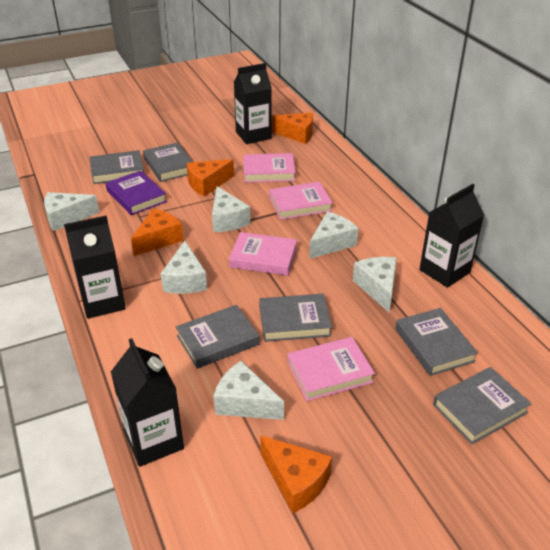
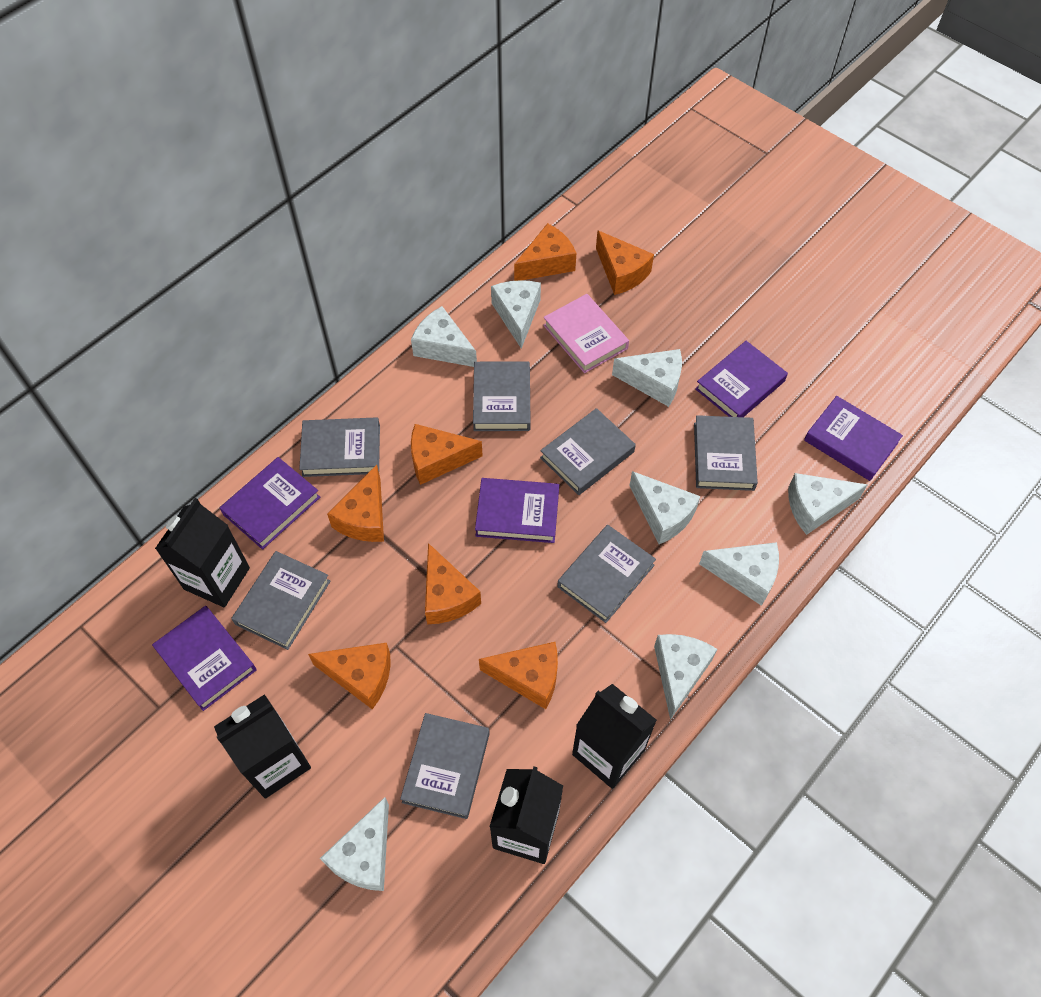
grey book: 6 -> 7
orange cheese: 4 -> 7
pink book: 4 -> 1
purple book: 1 -> 5
white cheese: 6 -> 8

